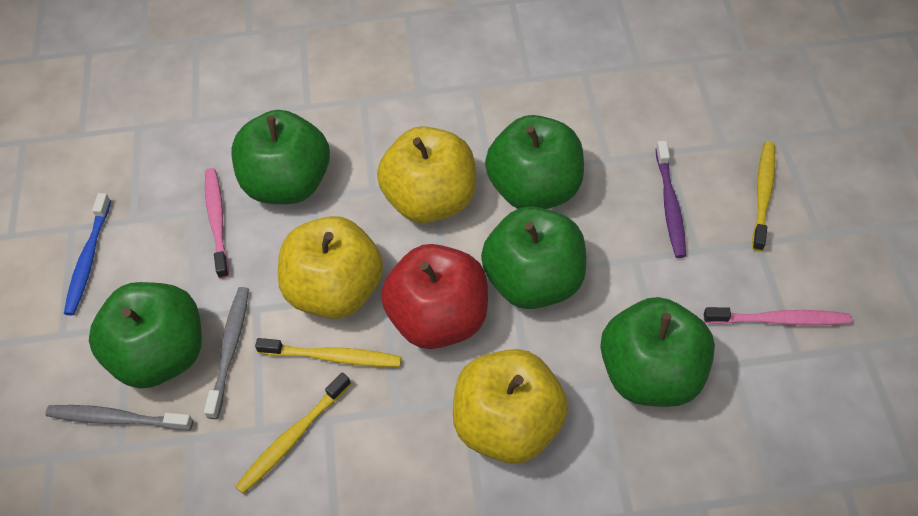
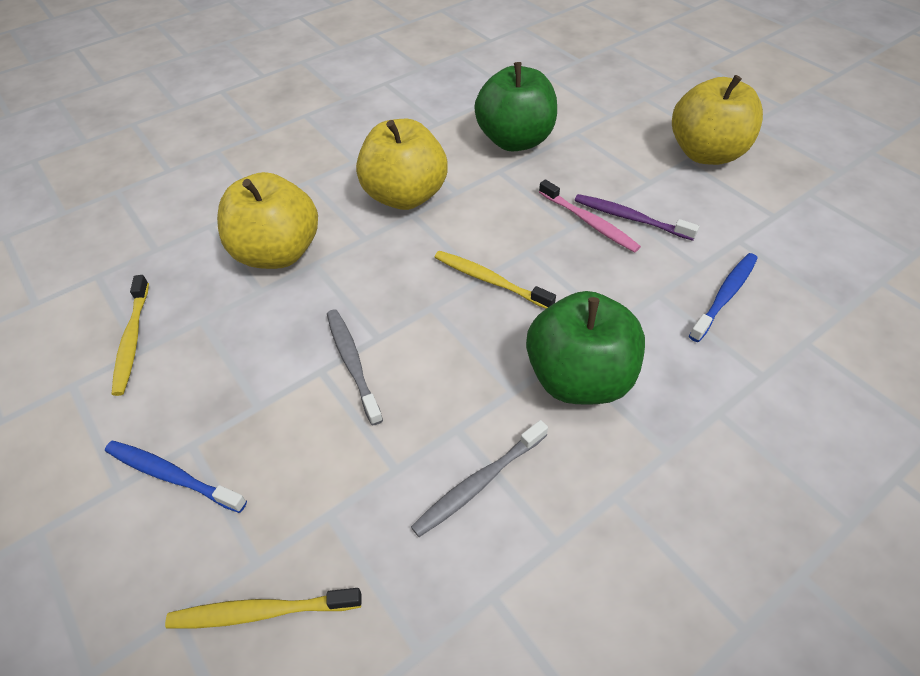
blue toothbrush: 1 -> 2
green apple: 5 -> 2
pink toothbrush: 2 -> 1
red apple: 1 -> 0

